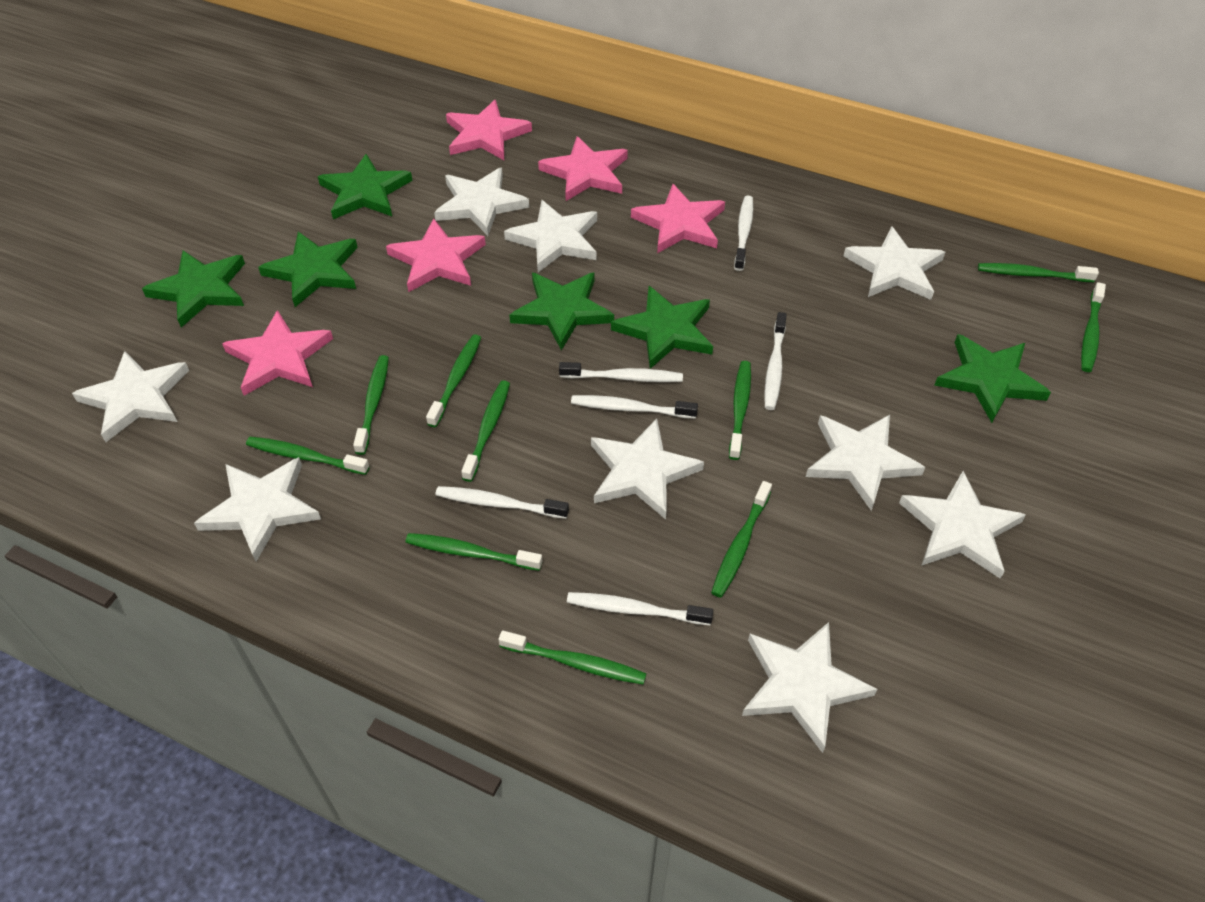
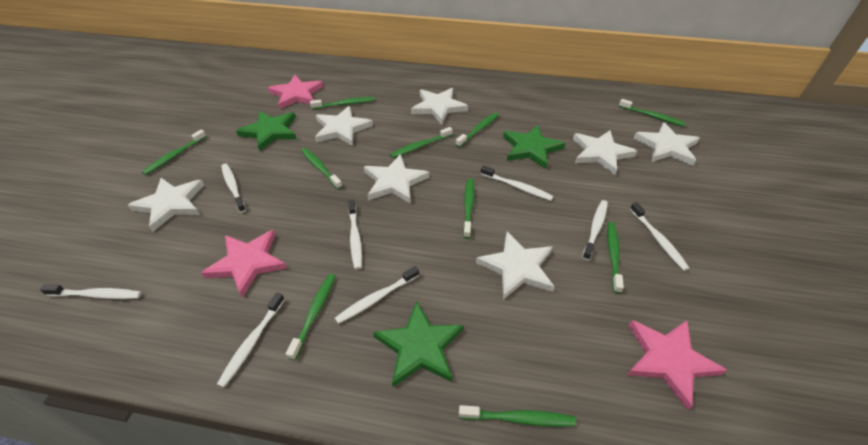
green star: 6 -> 3
pink star: 5 -> 3
white star: 9 -> 7
white toothbrush: 6 -> 8

